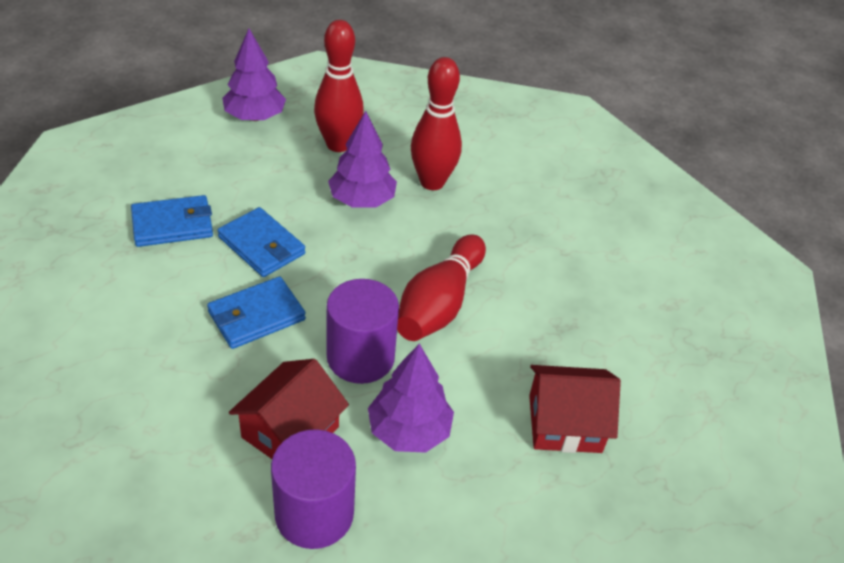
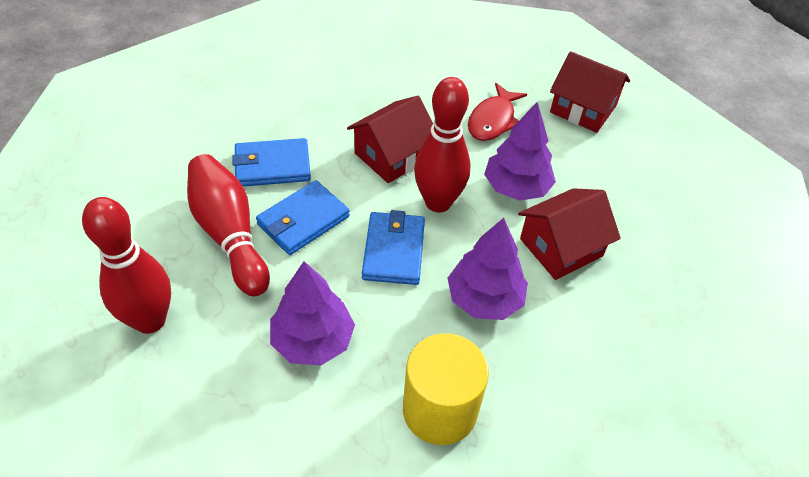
purple cylinder: 2 -> 0
red fish: 0 -> 1
red house: 2 -> 3
yellow cylinder: 0 -> 1

